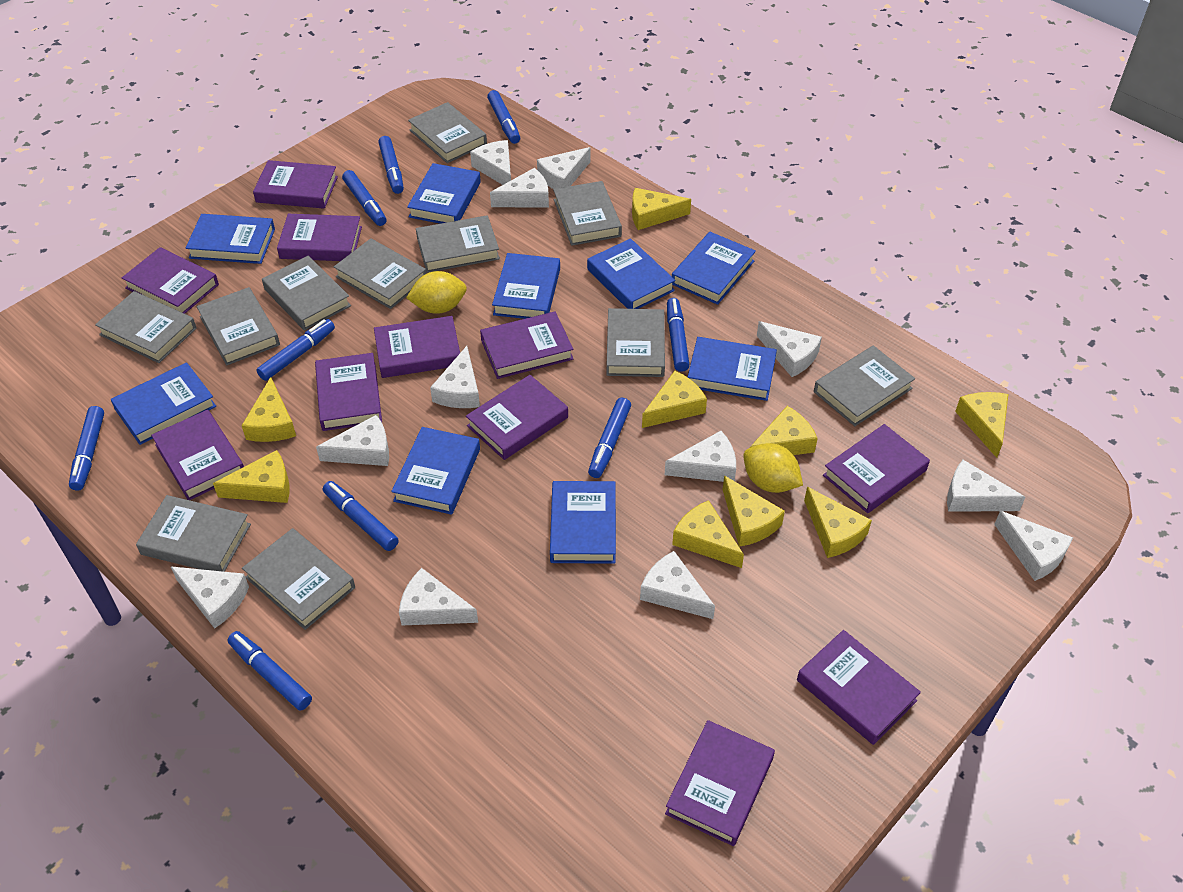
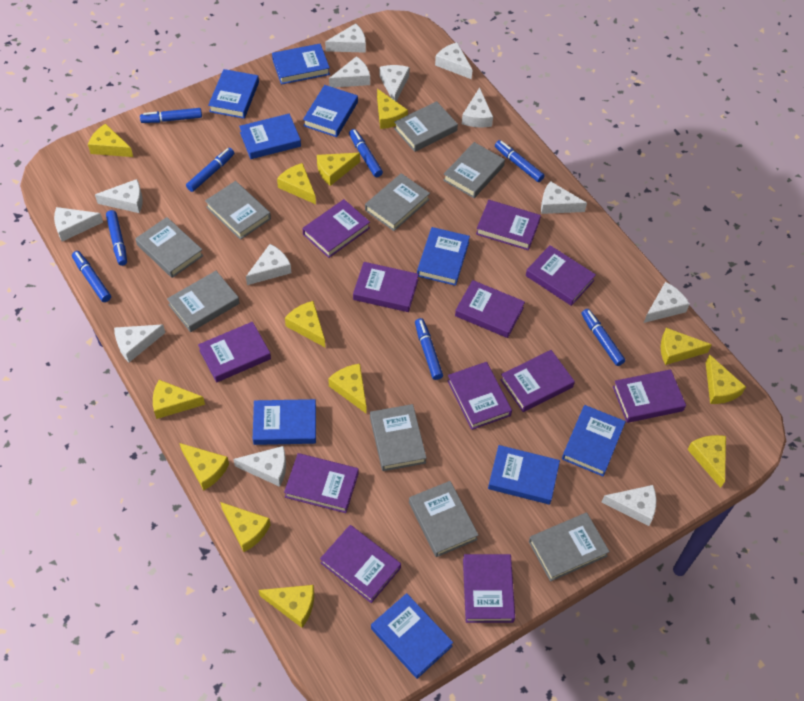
blue marker: 9 -> 8
grey book: 11 -> 9
purple book: 11 -> 12
white cheese: 12 -> 13
yellow cheese: 9 -> 13
yellow lemon: 2 -> 0

